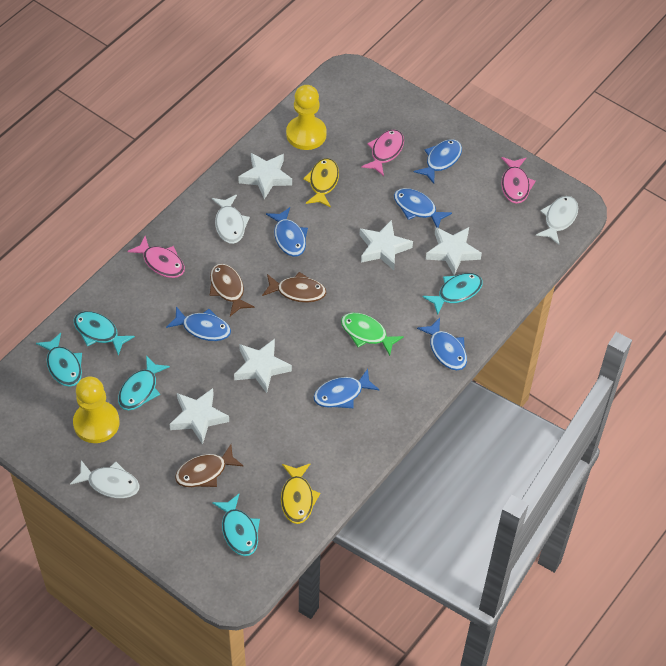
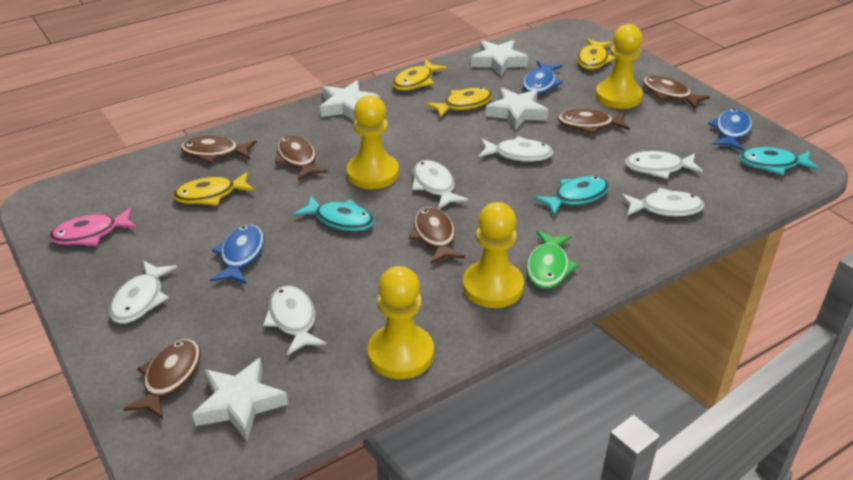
blue fish: 6 -> 3
brown fish: 3 -> 6
pink fish: 3 -> 1
turquoise fish: 5 -> 3
white fish: 3 -> 6
white star: 5 -> 4
yellow fish: 2 -> 4
yellow pawn: 2 -> 4

